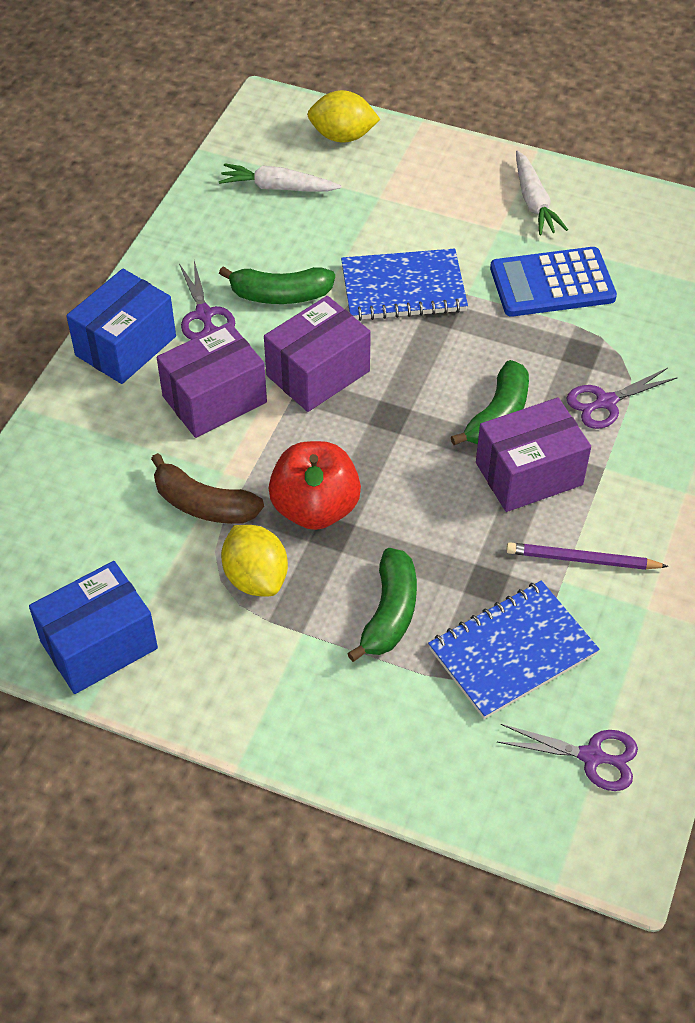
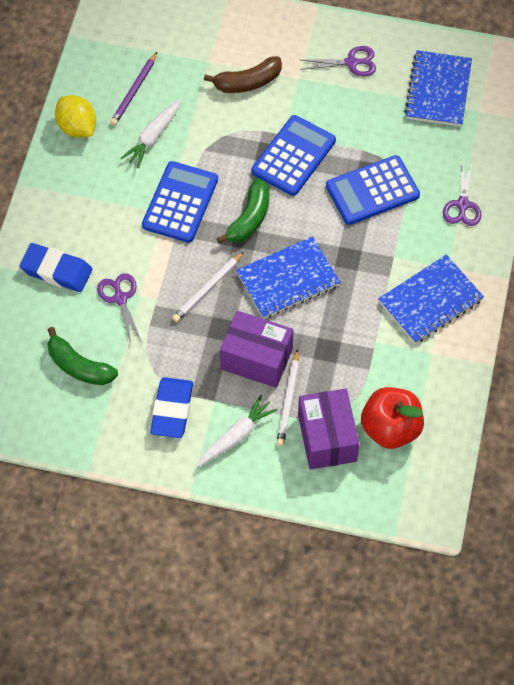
blue box: 2 -> 0
blue calculator: 1 -> 3
blue eraser: 0 -> 2
blue notebook: 2 -> 3
green banana: 3 -> 2
purple box: 3 -> 2
white pencil: 0 -> 2
yellow lemon: 2 -> 1

